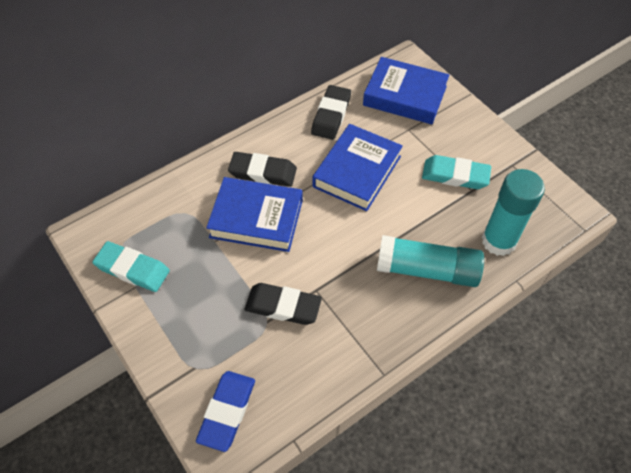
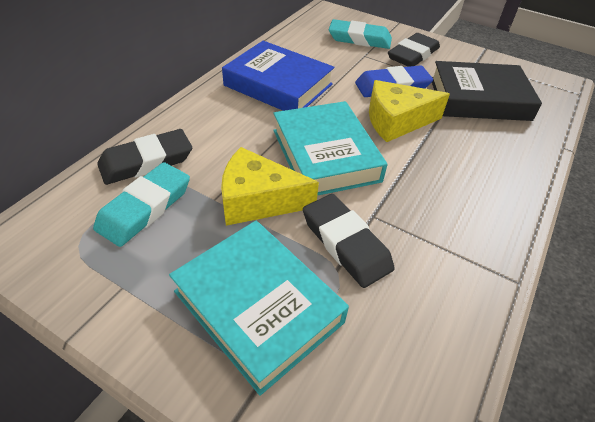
black book: 0 -> 1
blue book: 3 -> 1
turquoise book: 0 -> 2
turquoise glue stick: 2 -> 0
yellow cheese: 0 -> 2

